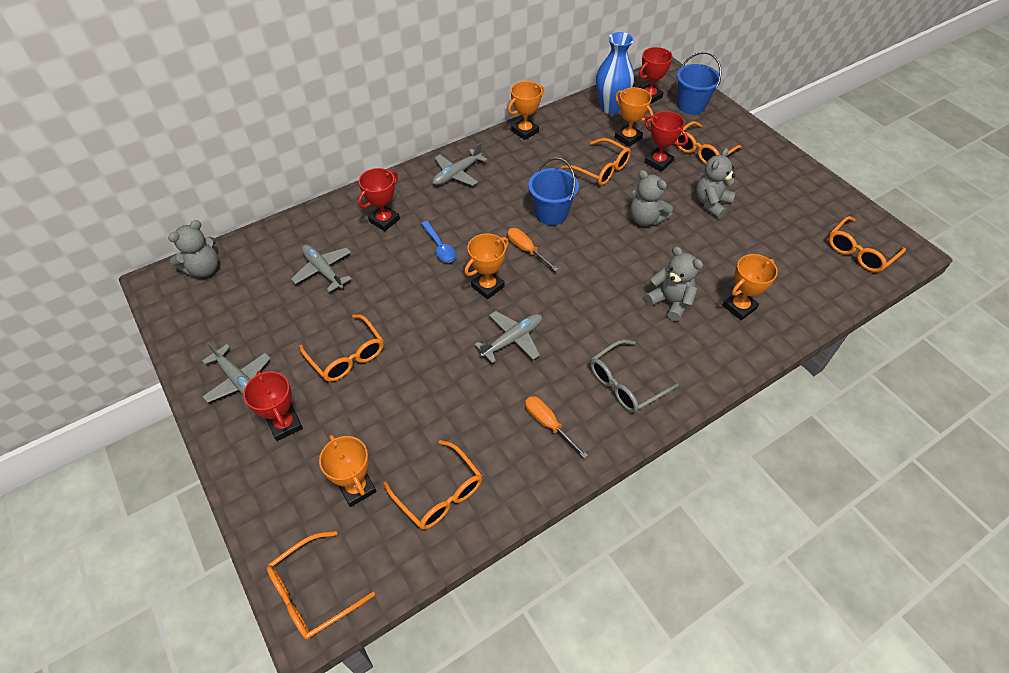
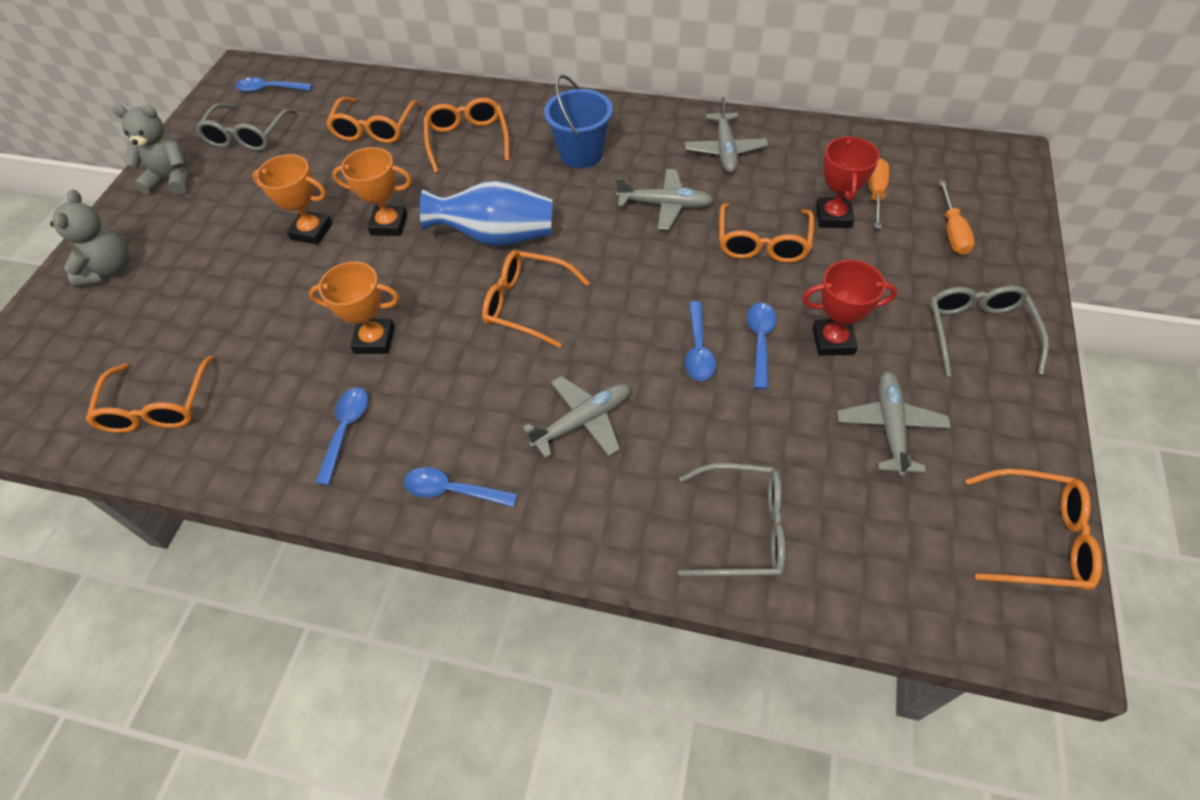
blue bucket: 2 -> 1
blue spoon: 1 -> 5
grey glasses: 1 -> 3
grey teddy bear: 4 -> 2
orange trophy: 5 -> 3
red trophy: 4 -> 2

